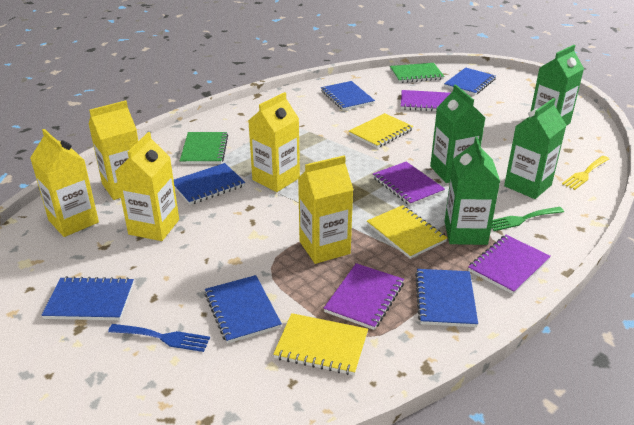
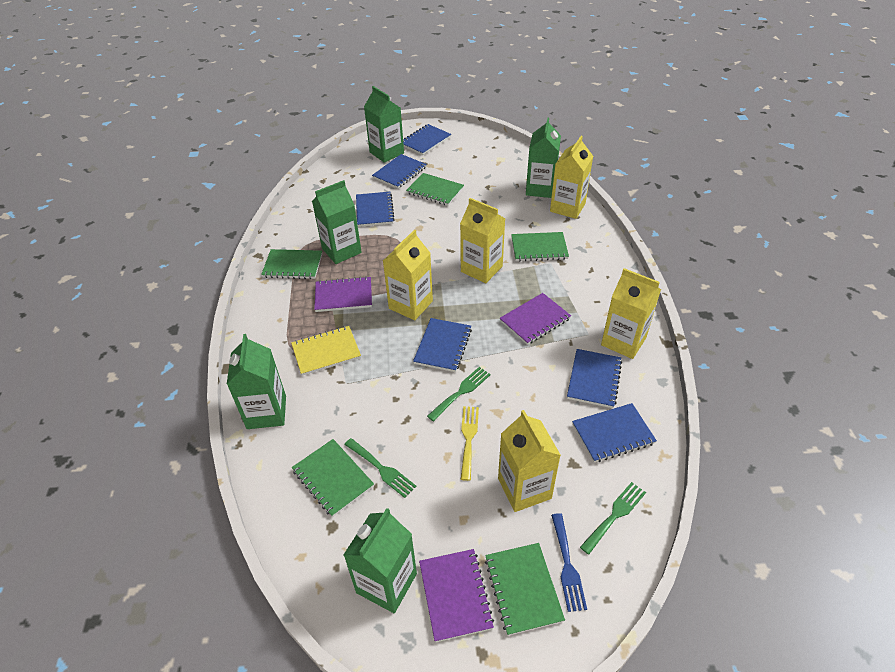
green carton: 4 -> 5
green fork: 1 -> 3
green notebook: 2 -> 5
purple notebook: 4 -> 3
yellow notebook: 3 -> 1

